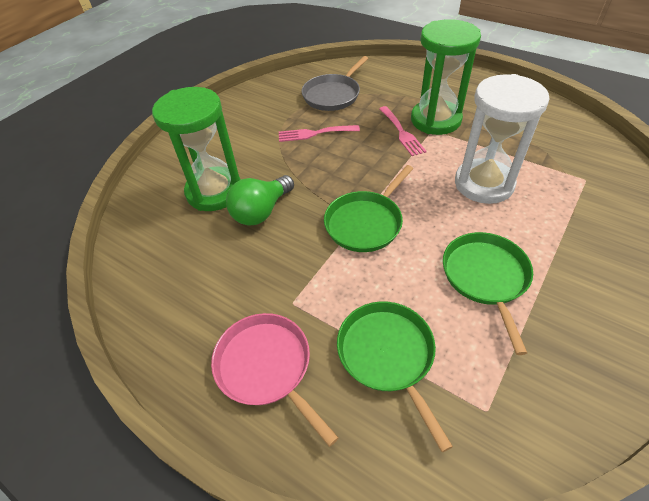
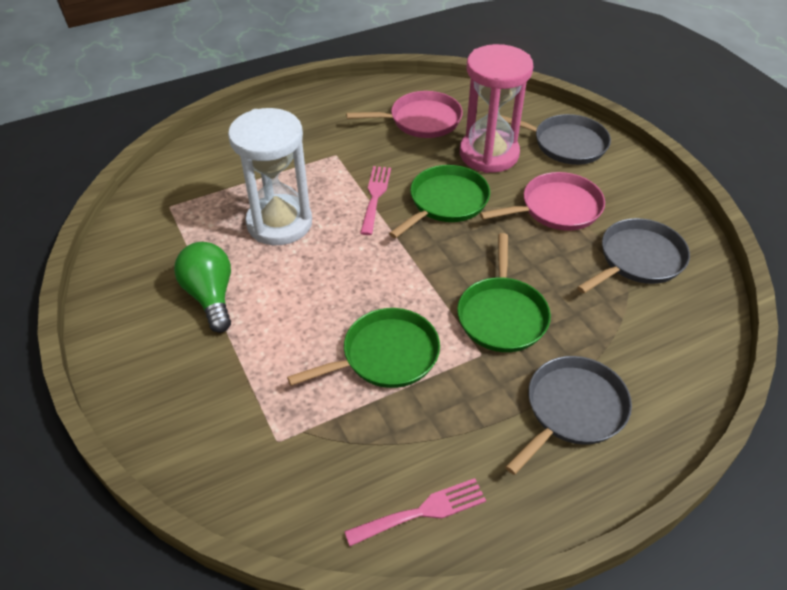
green hourglass: 2 -> 0
grey pan: 1 -> 3
pink hourglass: 0 -> 1
pink pan: 1 -> 2

